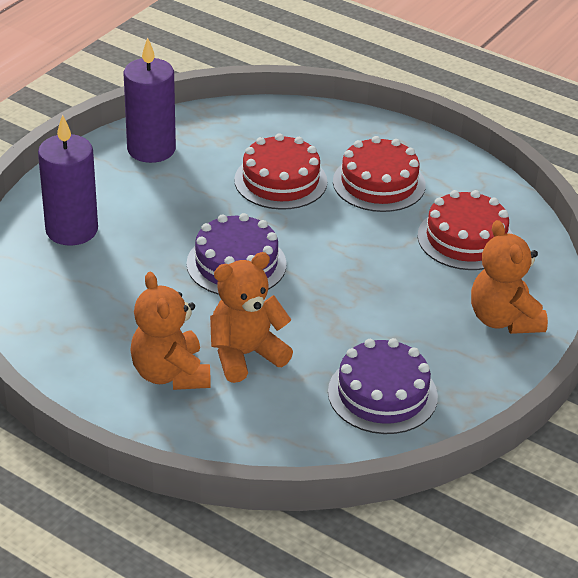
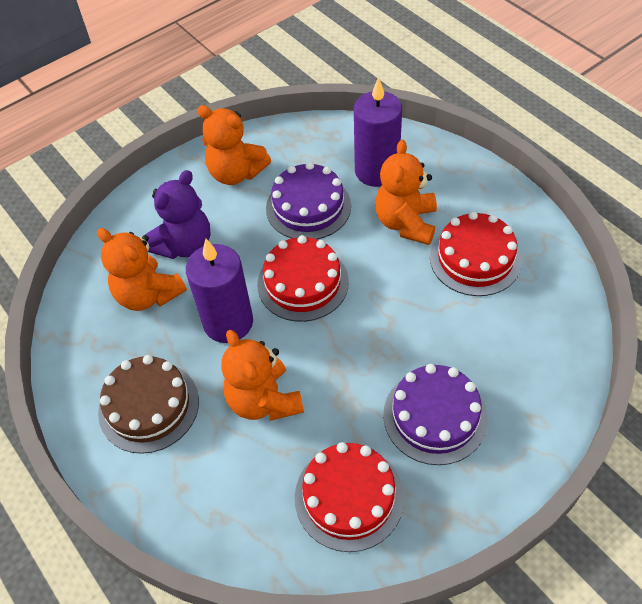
brown cake: 0 -> 1
orange teddy bear: 3 -> 4
purple teddy bear: 0 -> 1

